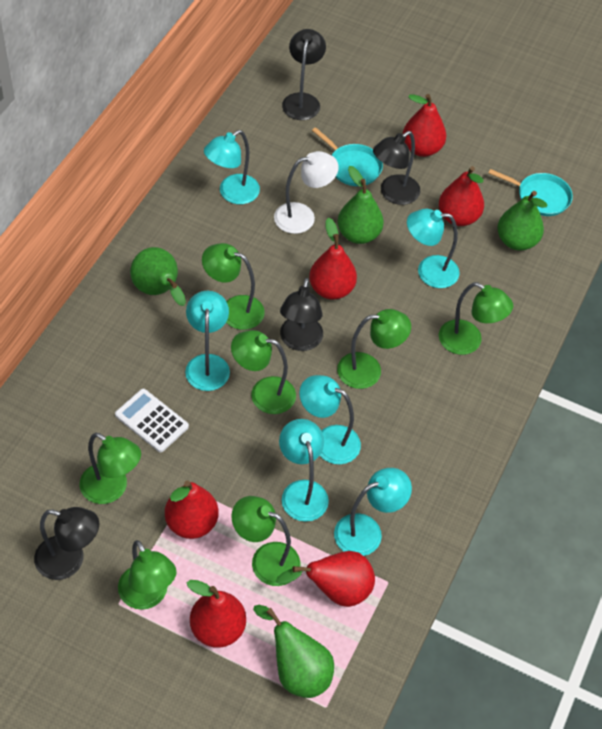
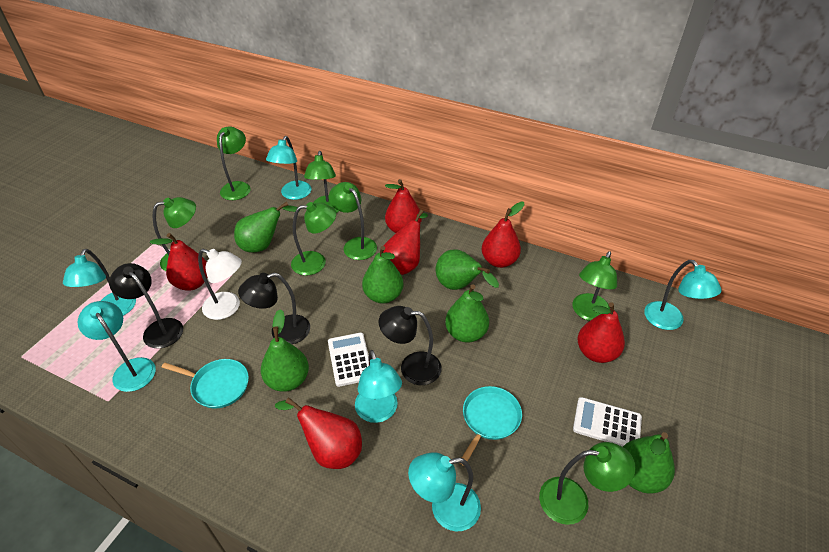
black lamp: 4 -> 3
green pear: 4 -> 6
white calculator: 1 -> 2

